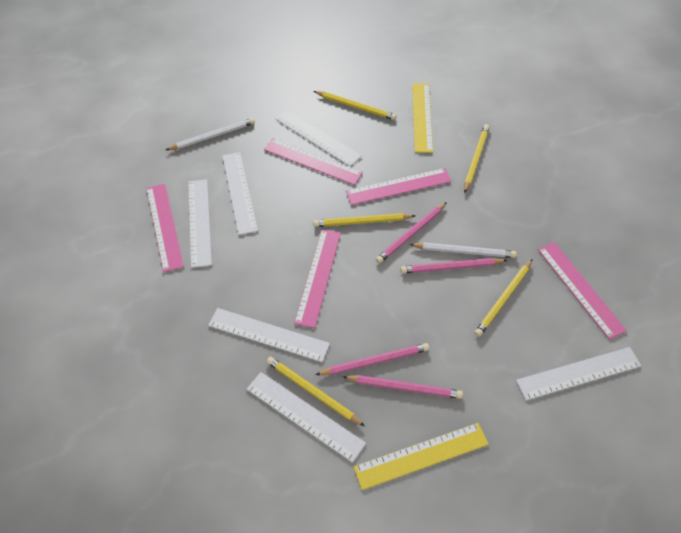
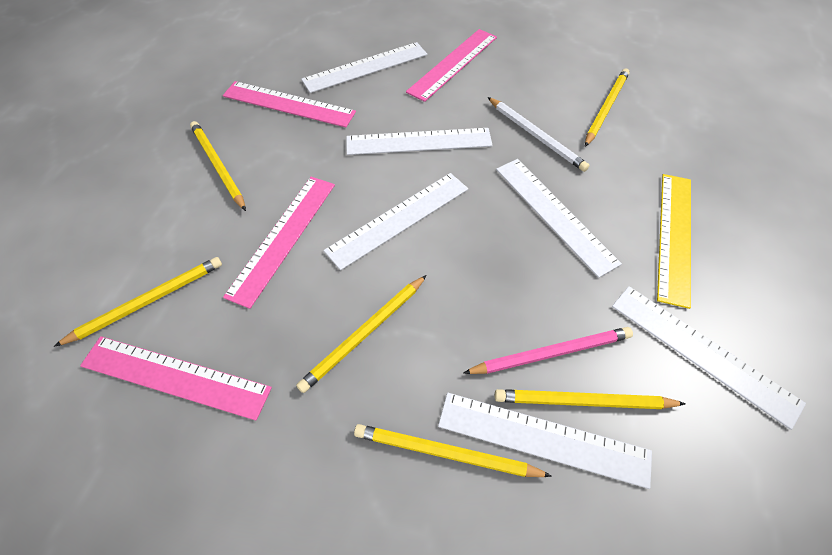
pink pencil: 4 -> 1
pink ruler: 5 -> 4
white pencil: 2 -> 1
yellow pencil: 5 -> 6
yellow ruler: 2 -> 1

